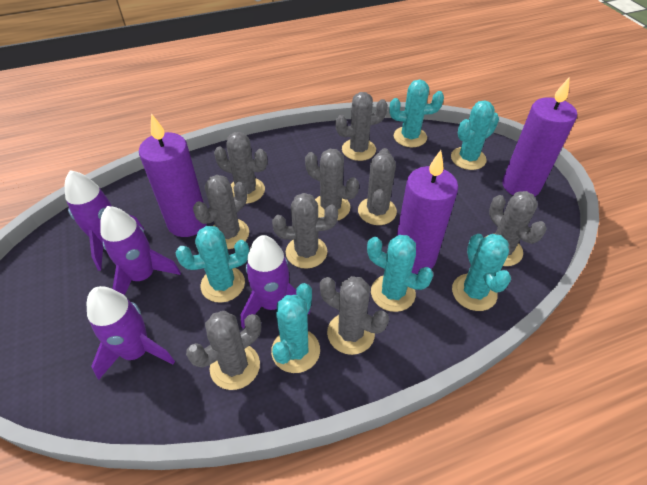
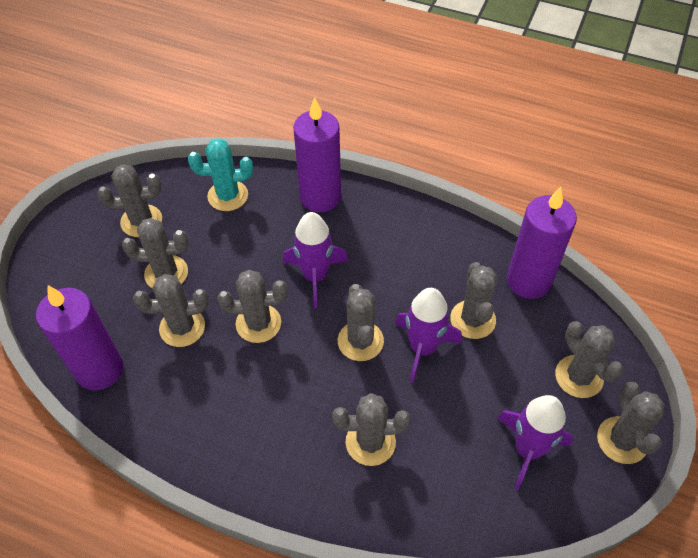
purple rocket: 4 -> 3
turquoise cactus: 6 -> 1

